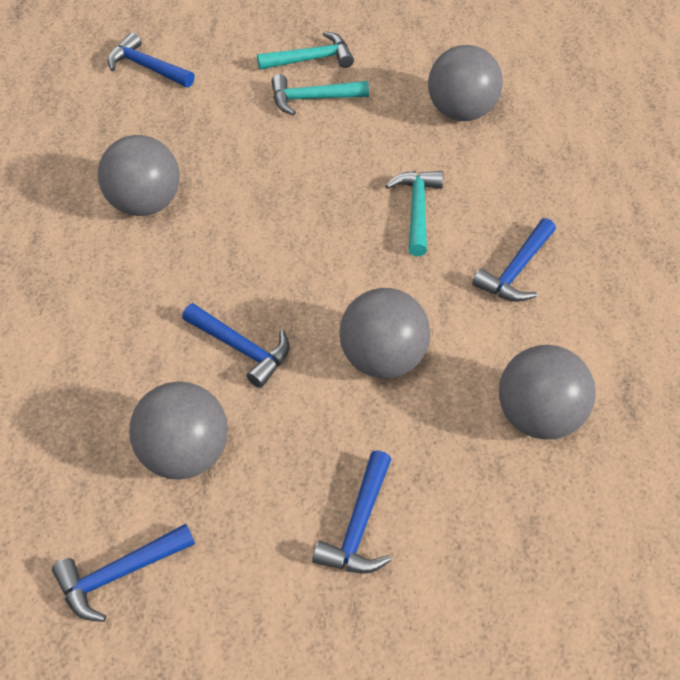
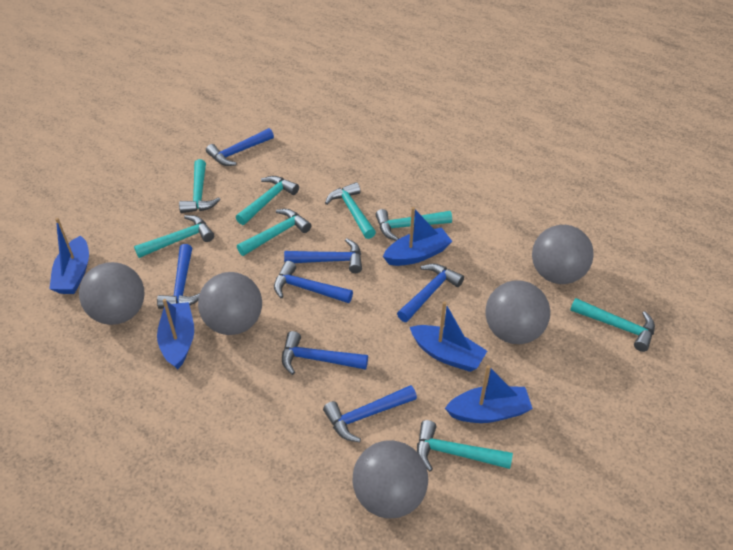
blue boat: 0 -> 5
blue hammer: 5 -> 7
turquoise hammer: 3 -> 8

